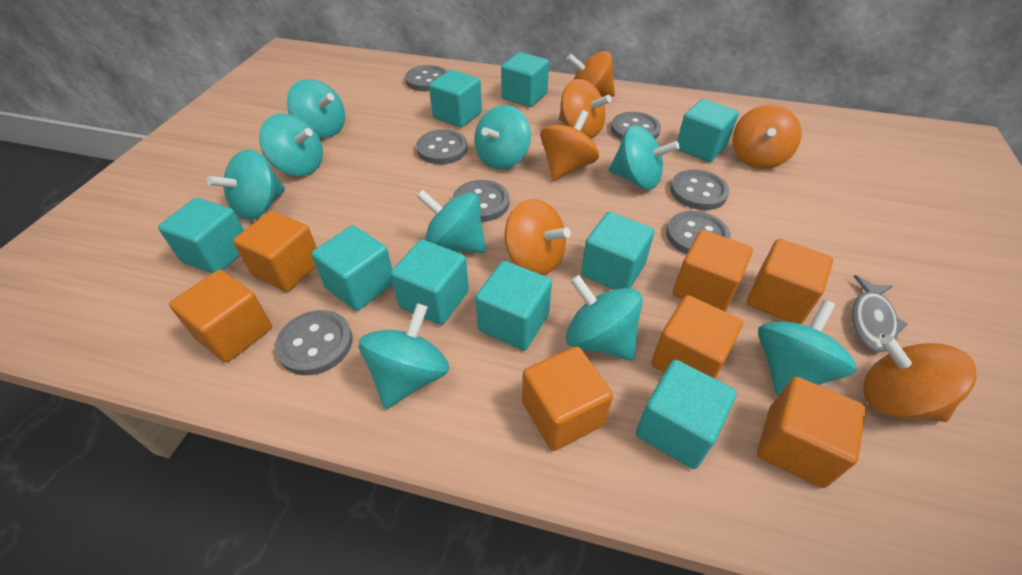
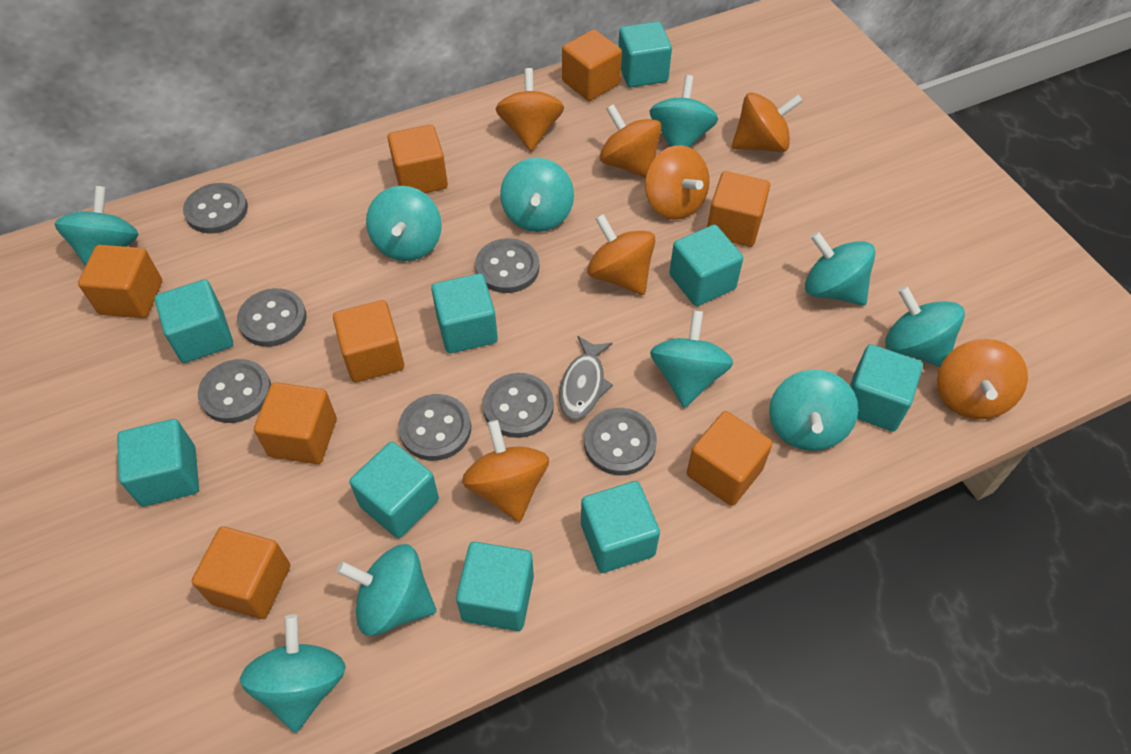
orange cube: 7 -> 8
orange spinning top: 6 -> 7
turquoise spinning top: 9 -> 10

